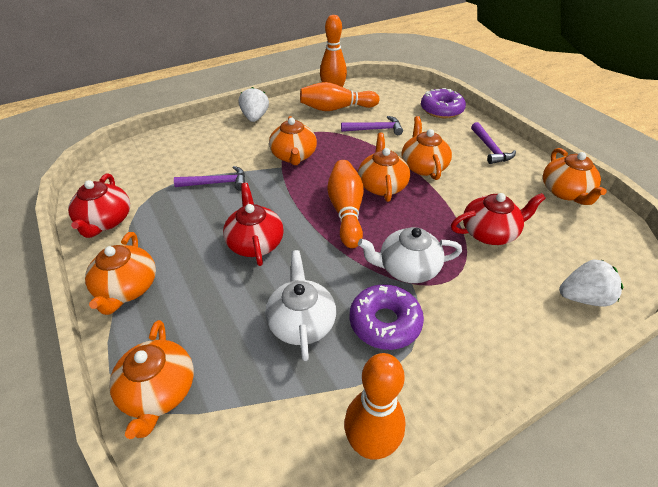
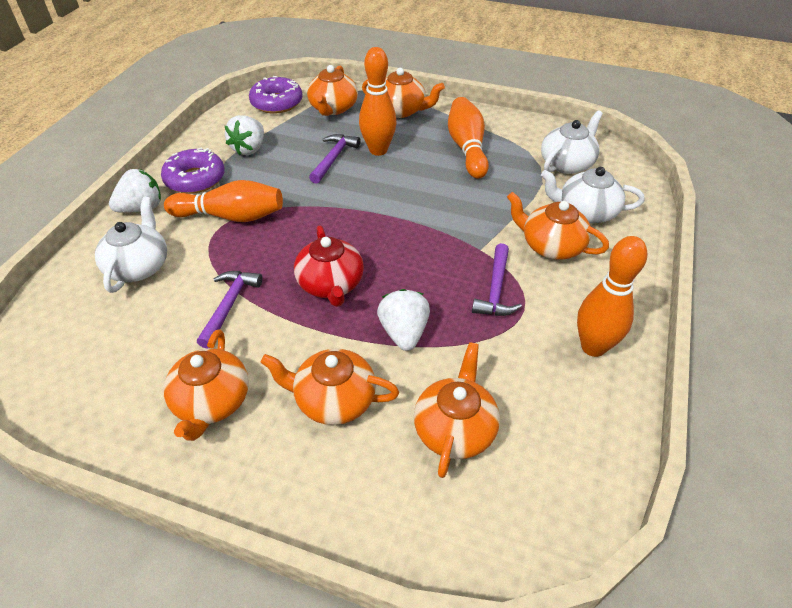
red teapot: 3 -> 1
white strawberry: 2 -> 3
white teapot: 2 -> 3

